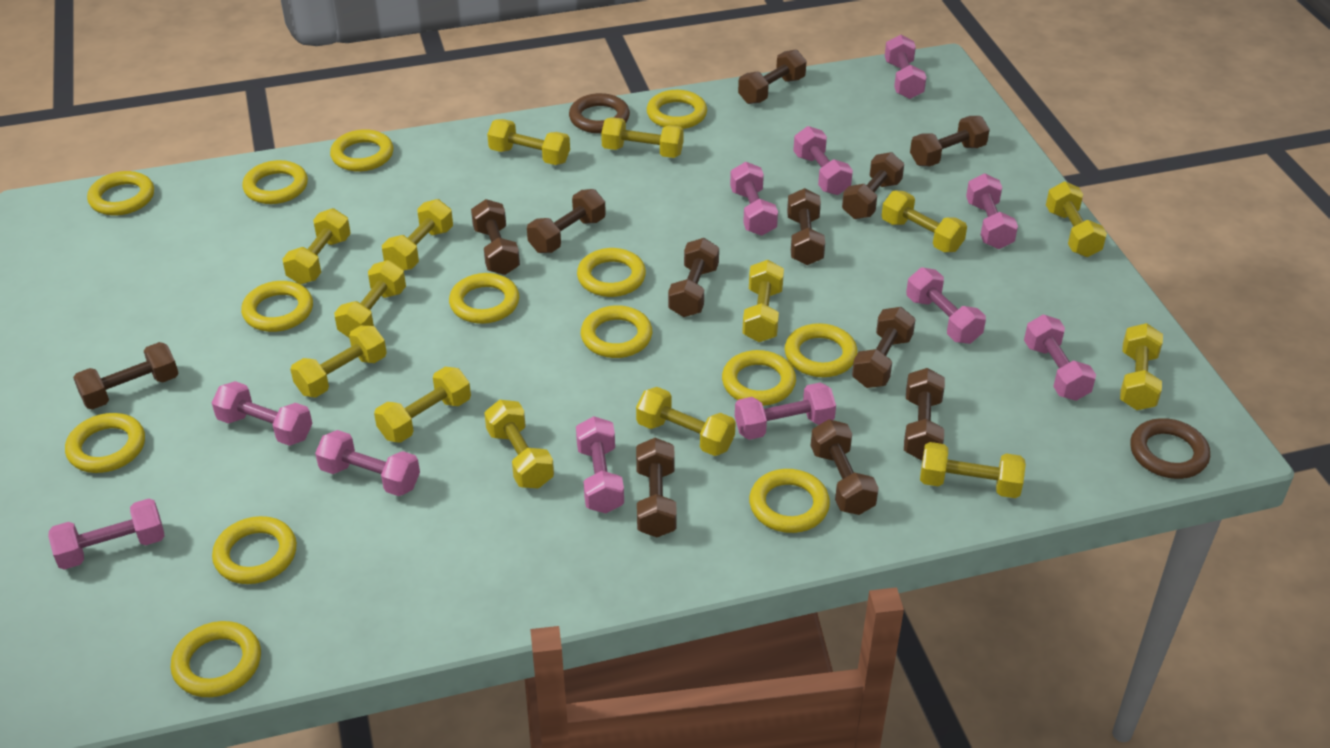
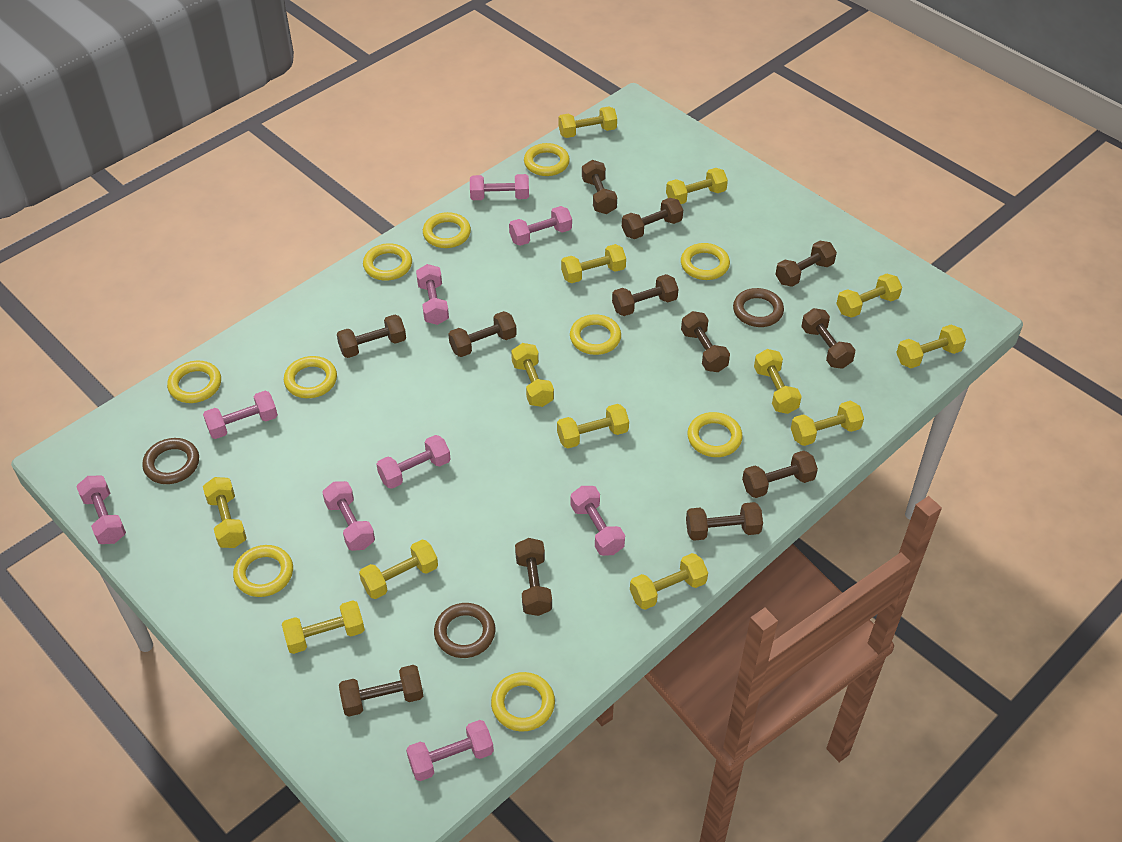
brown ring: 2 -> 3
pink dumbbell: 11 -> 9
yellow dumbbell: 14 -> 13
yellow ring: 14 -> 10

